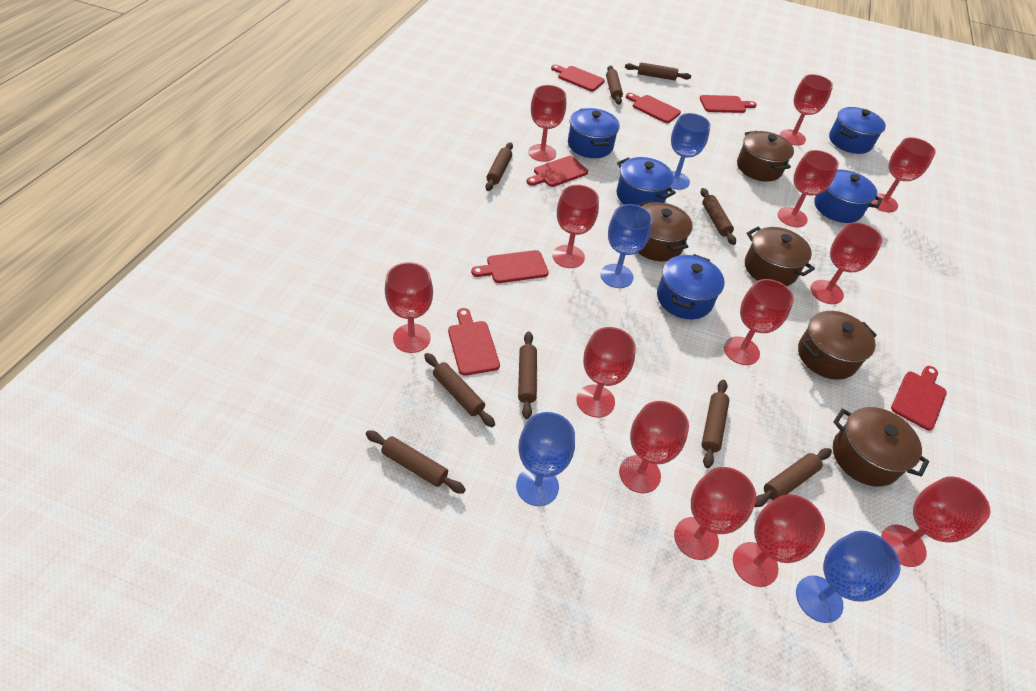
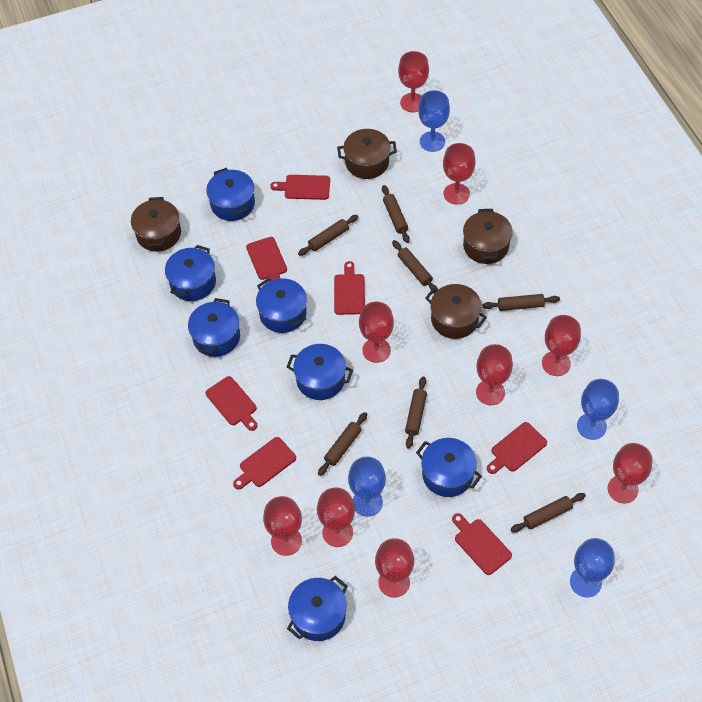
blue pot: 5 -> 7
brown pot: 5 -> 4
brown rolling pin: 9 -> 7
red goblet: 13 -> 9

